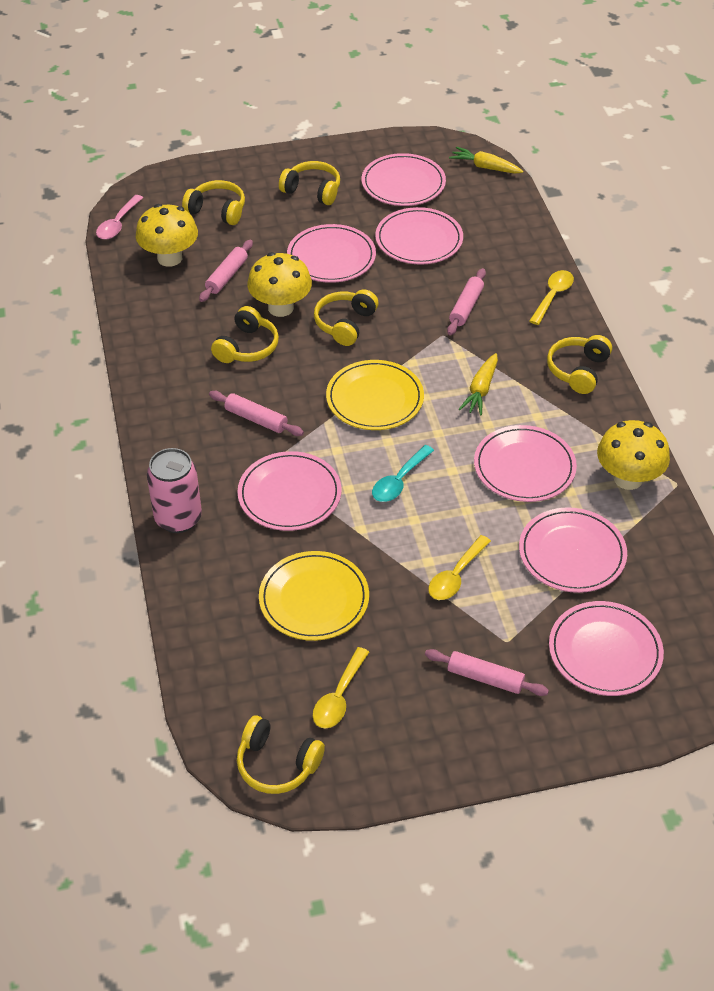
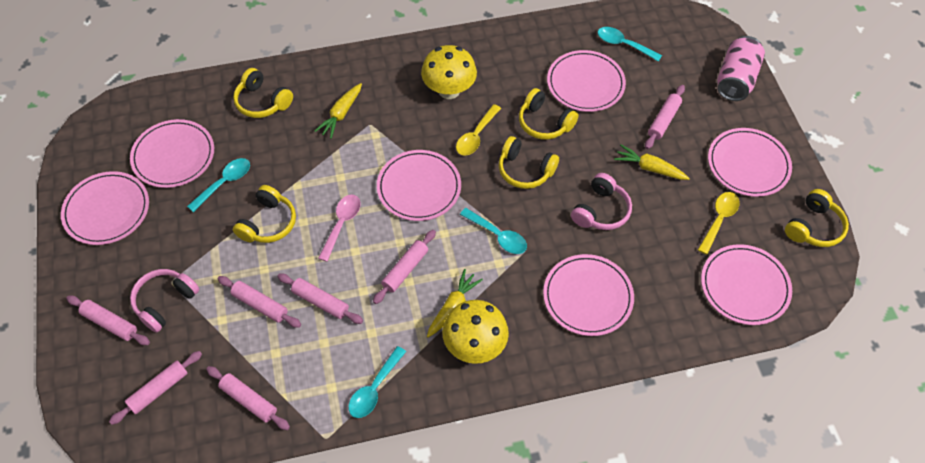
pink headphones: 0 -> 2
pink rolling pin: 4 -> 7
turquoise spoon: 1 -> 4
yellow carrot: 2 -> 3
yellow headphones: 6 -> 5
yellow mushroom: 3 -> 2
yellow plate: 2 -> 0
yellow spoon: 3 -> 2

